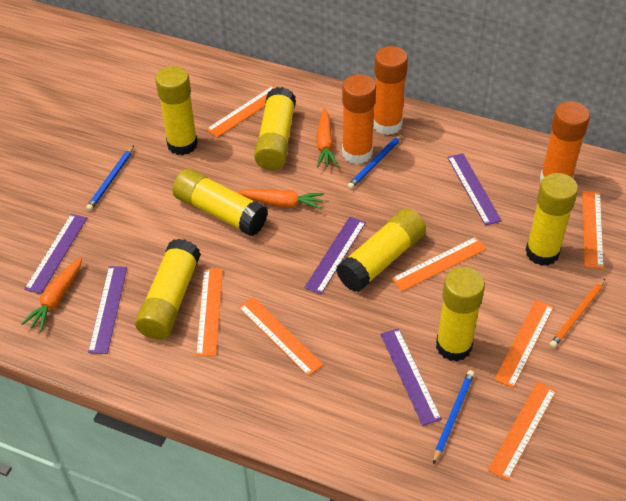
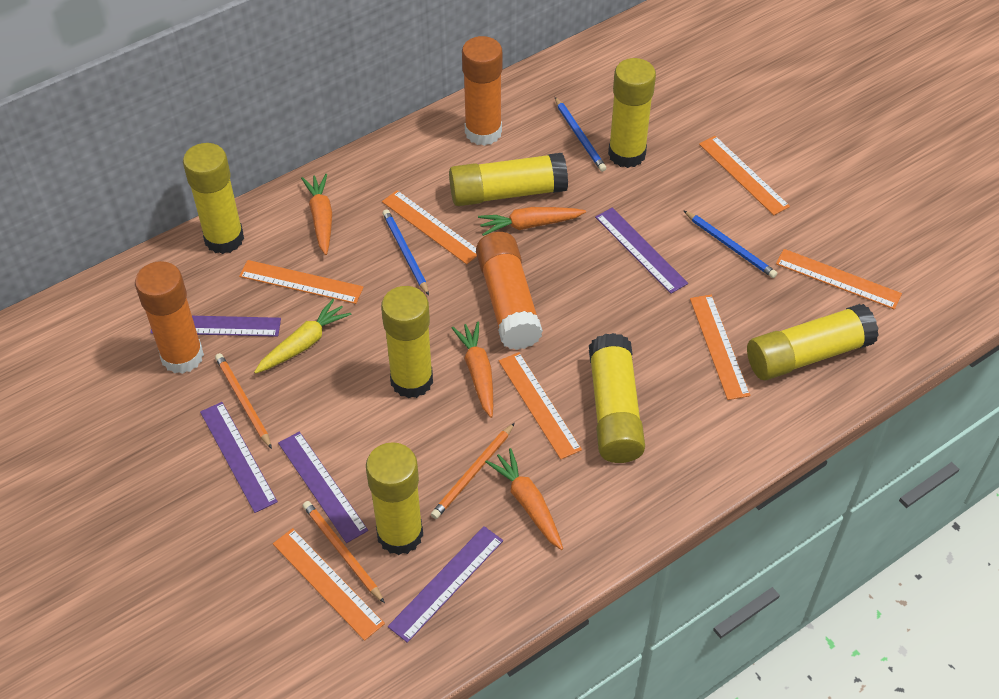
orange carrot: 3 -> 4
orange pencil: 1 -> 3
yellow carrot: 0 -> 1

